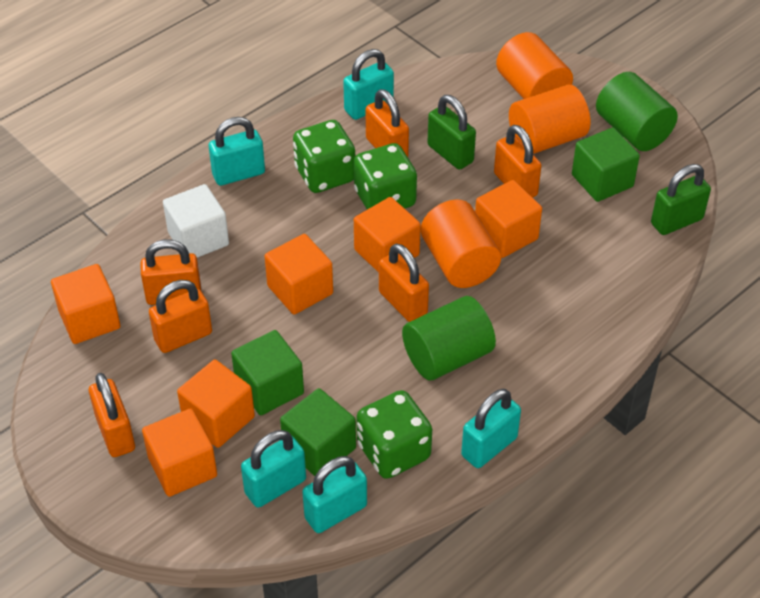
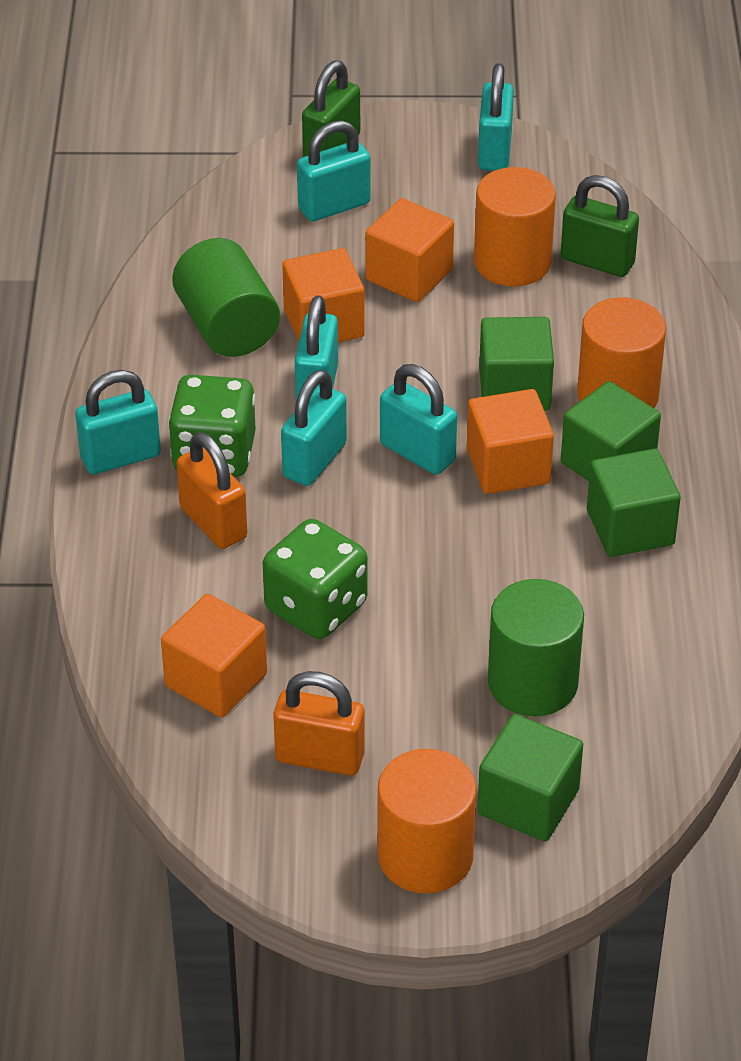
green cube: 3 -> 4
green dice: 3 -> 2
orange cube: 6 -> 4
orange padlock: 6 -> 2
turquoise padlock: 5 -> 6
white cube: 1 -> 0

